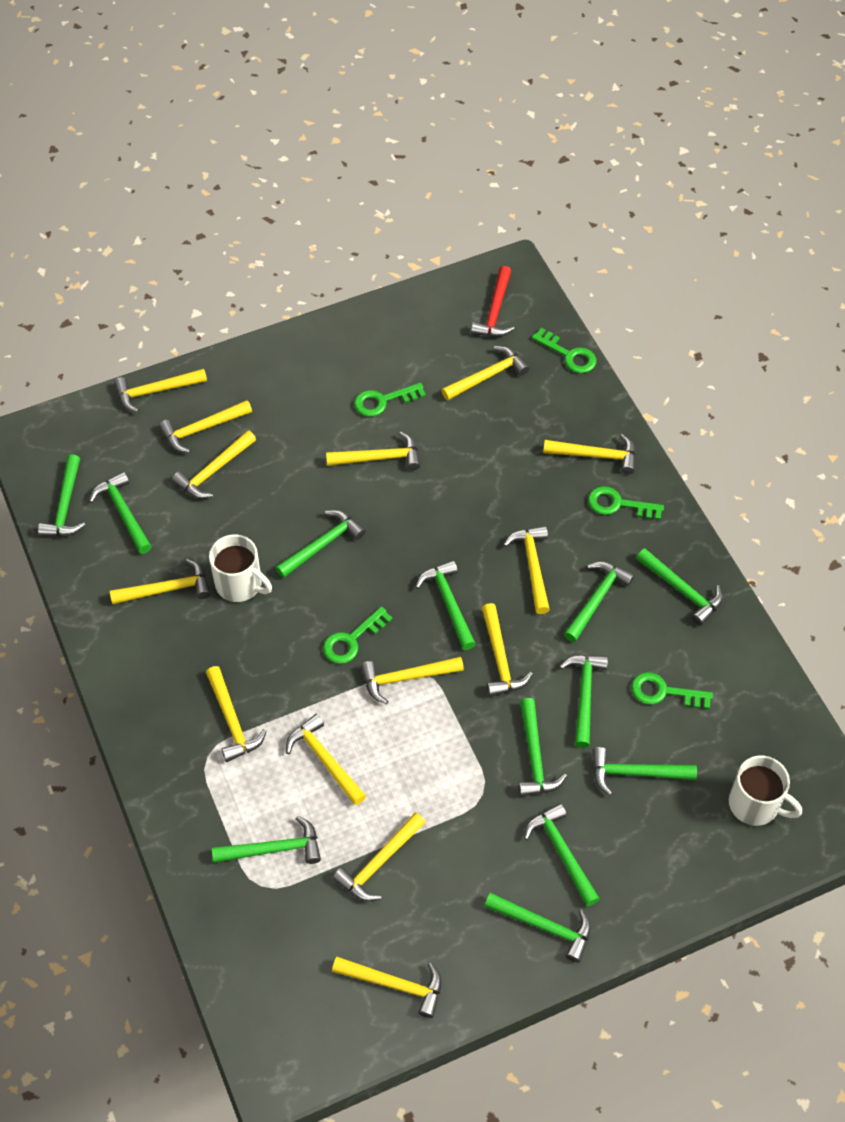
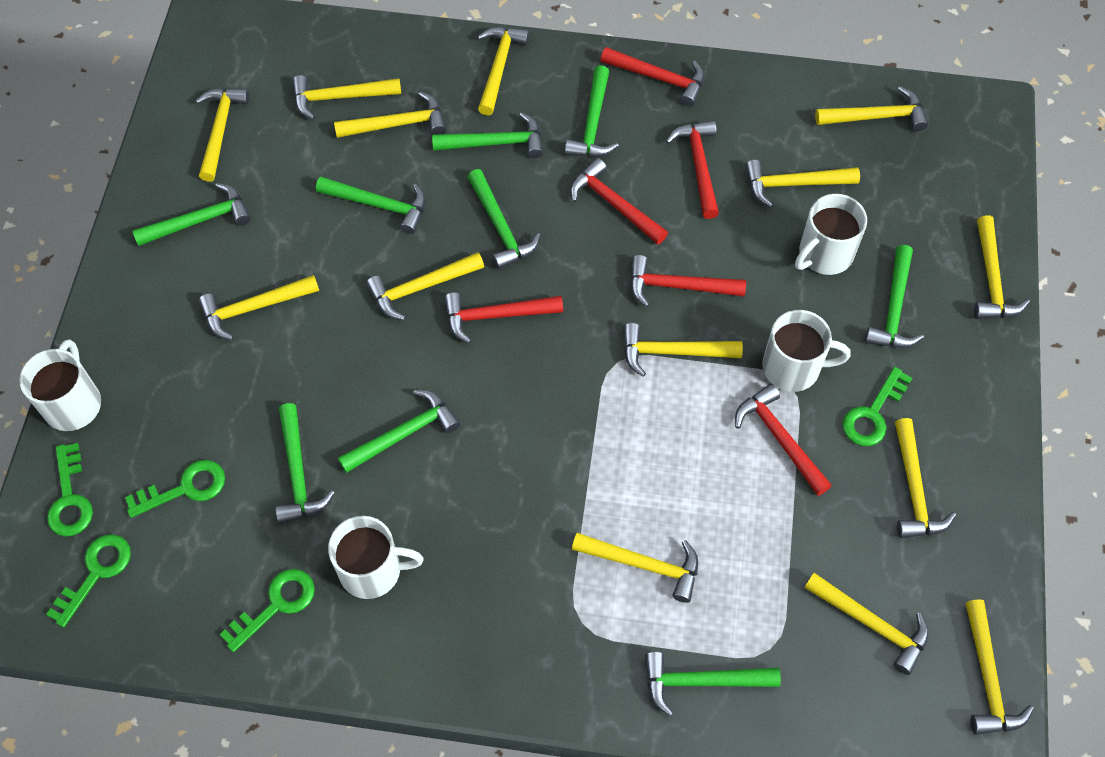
green hammer: 12 -> 9
red hammer: 1 -> 6
white mug: 2 -> 4

